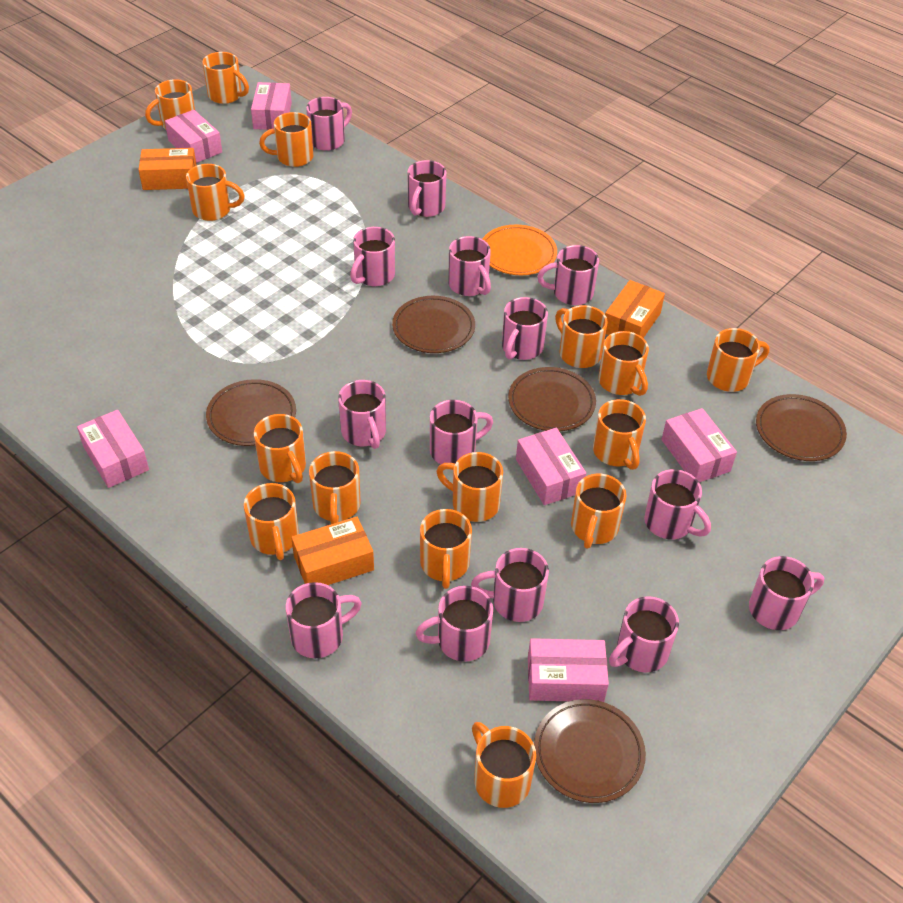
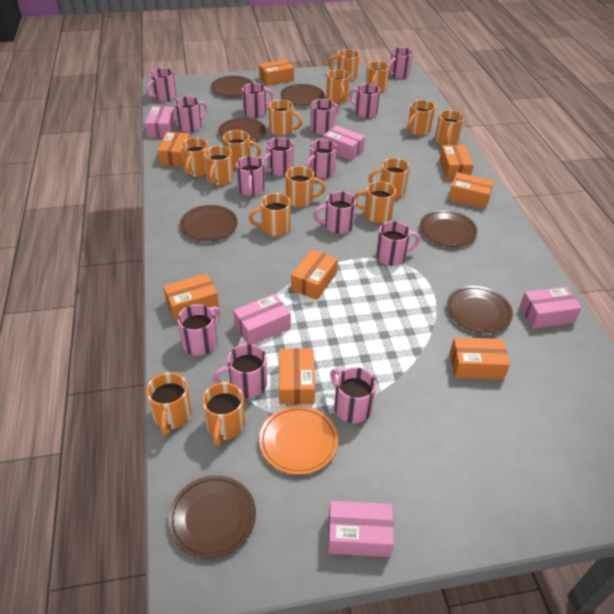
brown plate: 5 -> 7
orange box: 3 -> 8
pink box: 6 -> 5

